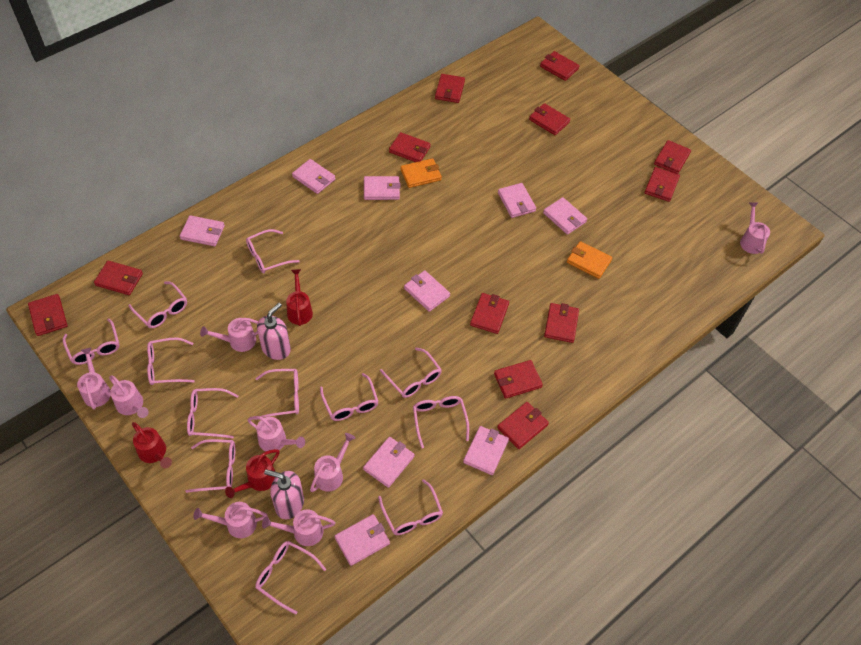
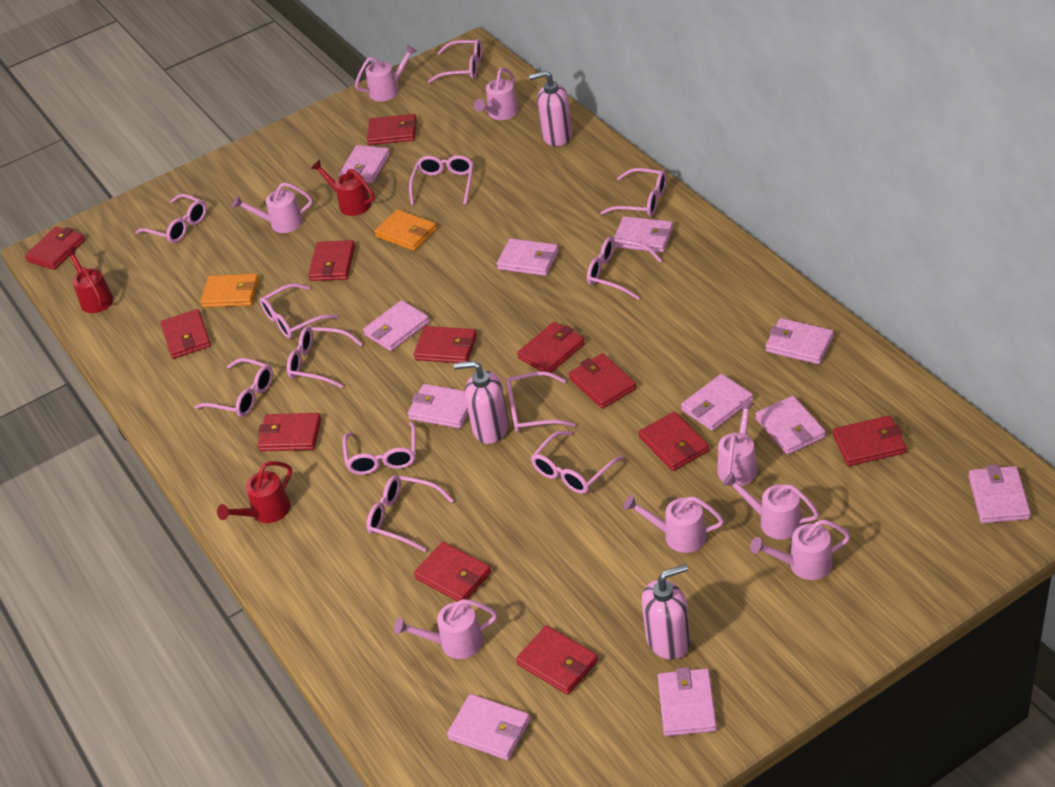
pink soap dispenser: 2 -> 3
pink wallet: 9 -> 11

